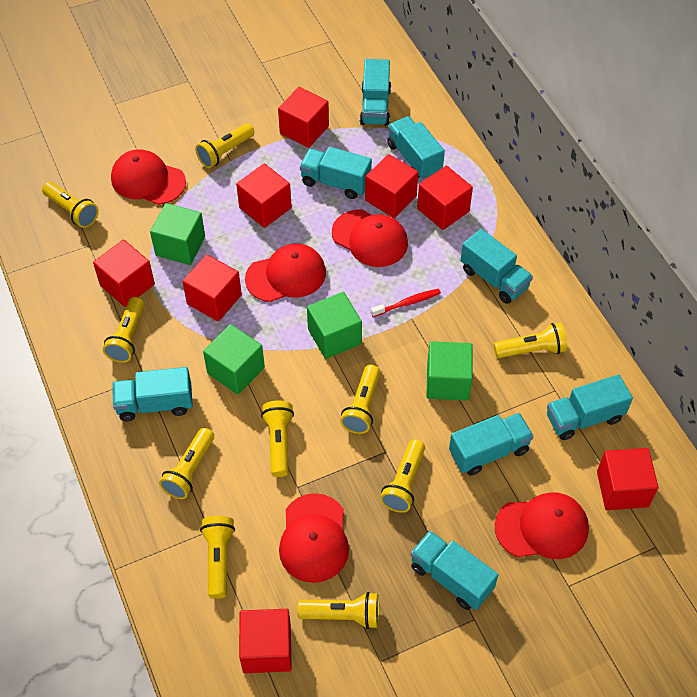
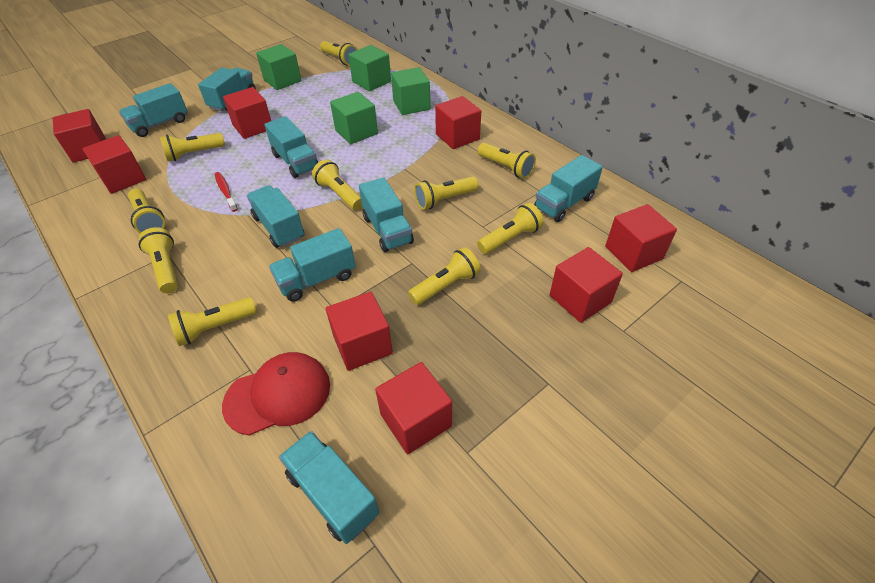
red cap: 5 -> 1

